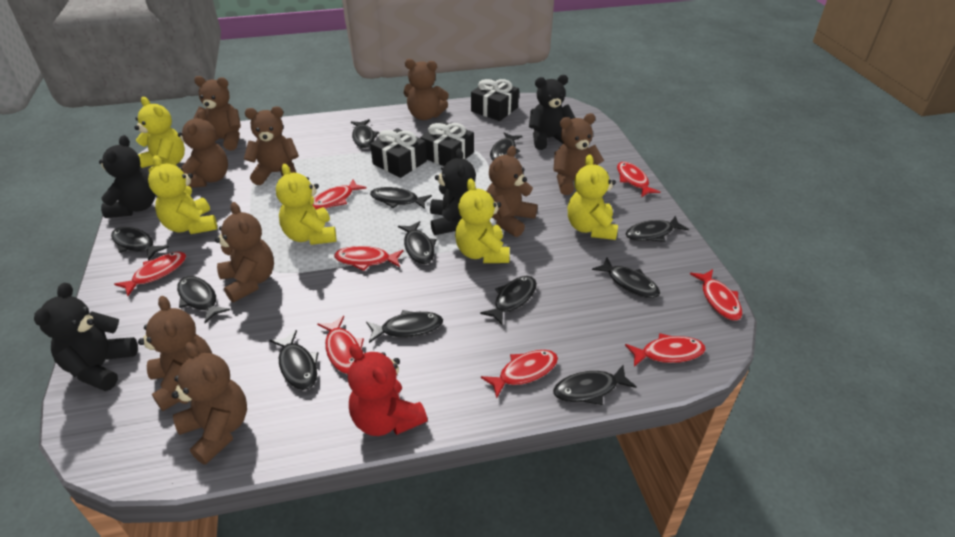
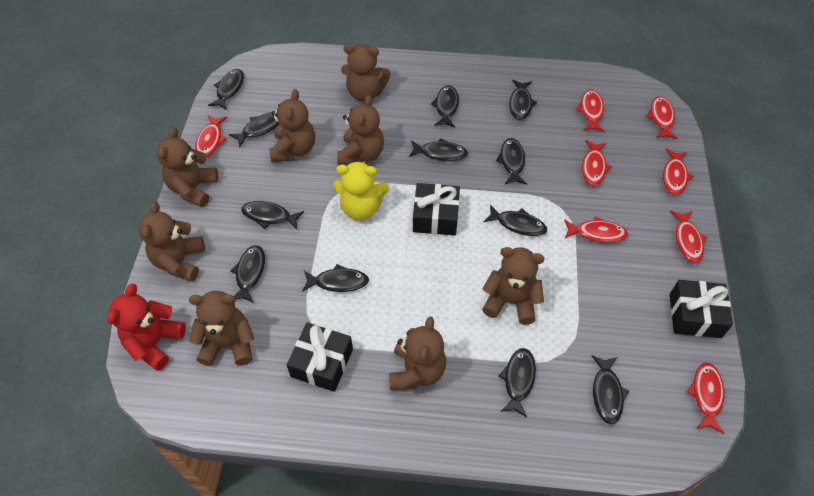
black teddy bear: 4 -> 0
brown teddy bear: 9 -> 8
yellow teddy bear: 5 -> 1

